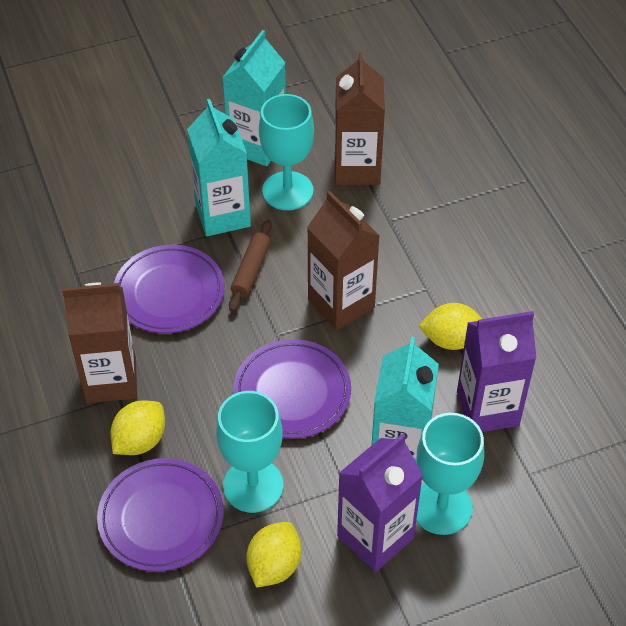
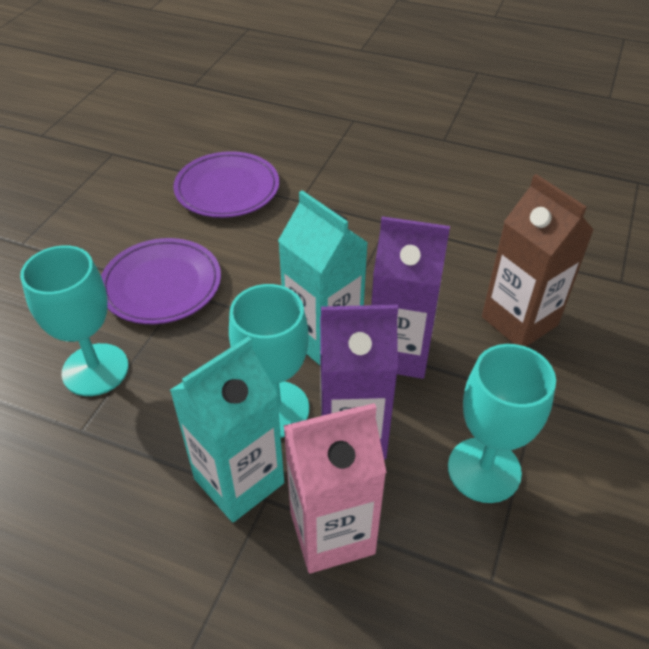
brown carton: 3 -> 1
brown rolling pin: 1 -> 0
pink carton: 0 -> 1
purple plate: 3 -> 2
turquoise carton: 3 -> 2
yellow lemon: 3 -> 0

